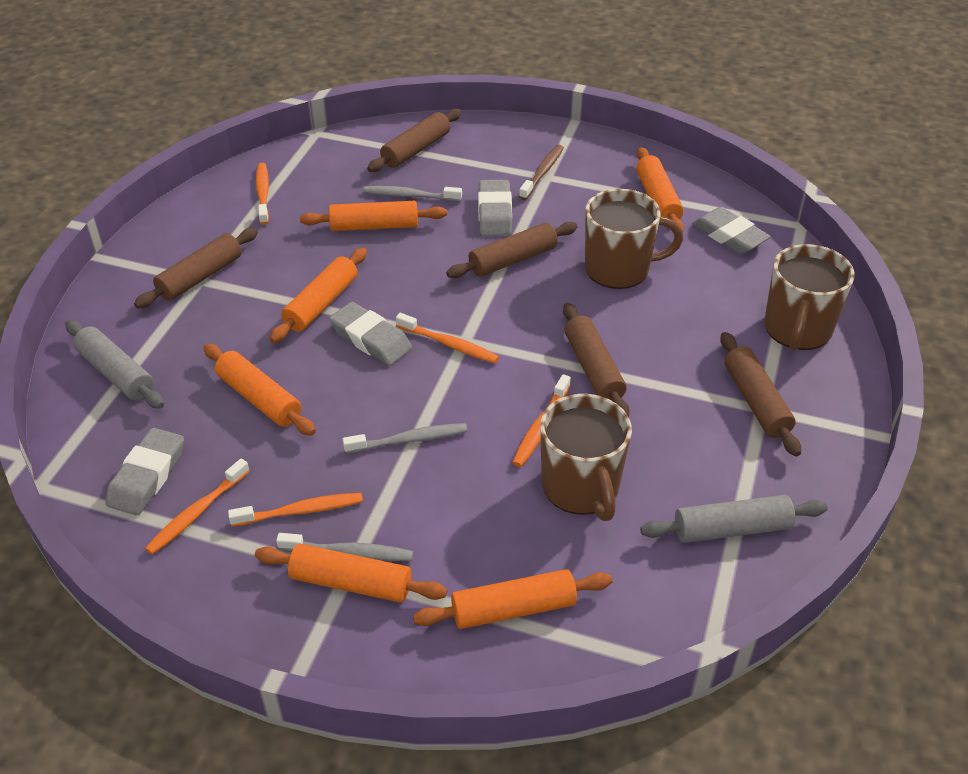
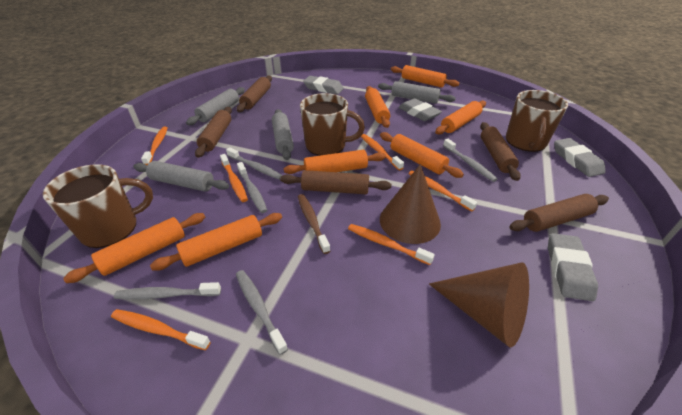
brown cone: 0 -> 2
grey rolling pin: 2 -> 4
grey toothbrush: 3 -> 5
orange rolling pin: 6 -> 7
orange toothbrush: 5 -> 6

